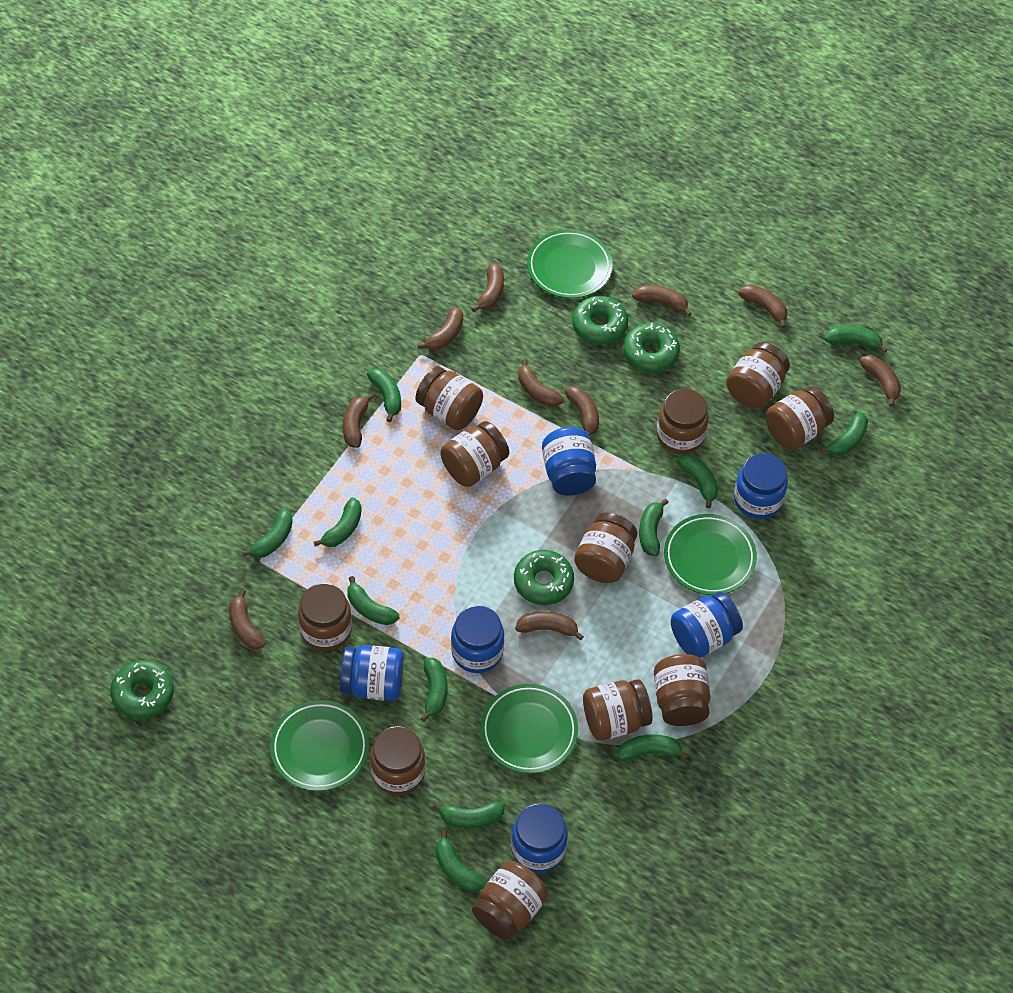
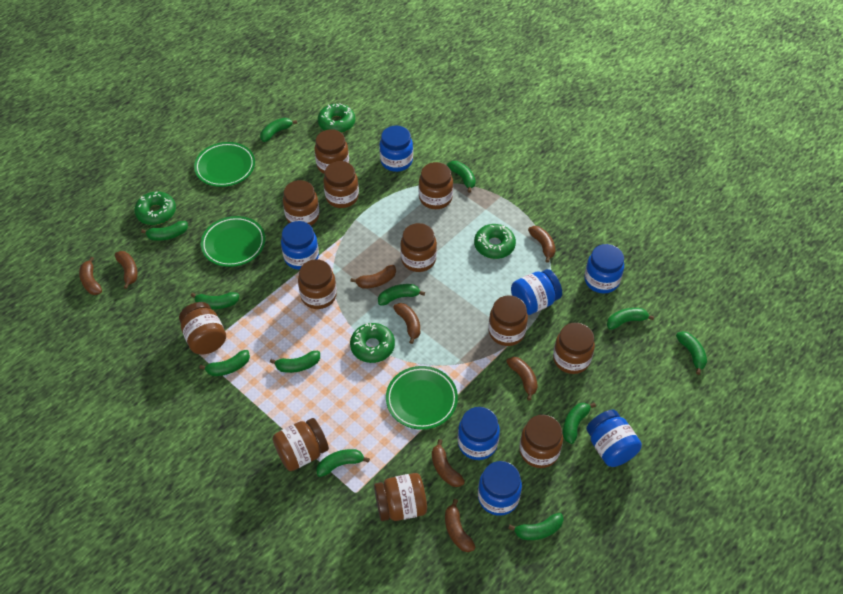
blue jar: 6 -> 7
brown banana: 10 -> 8
brown jar: 11 -> 12
green plate: 4 -> 3

